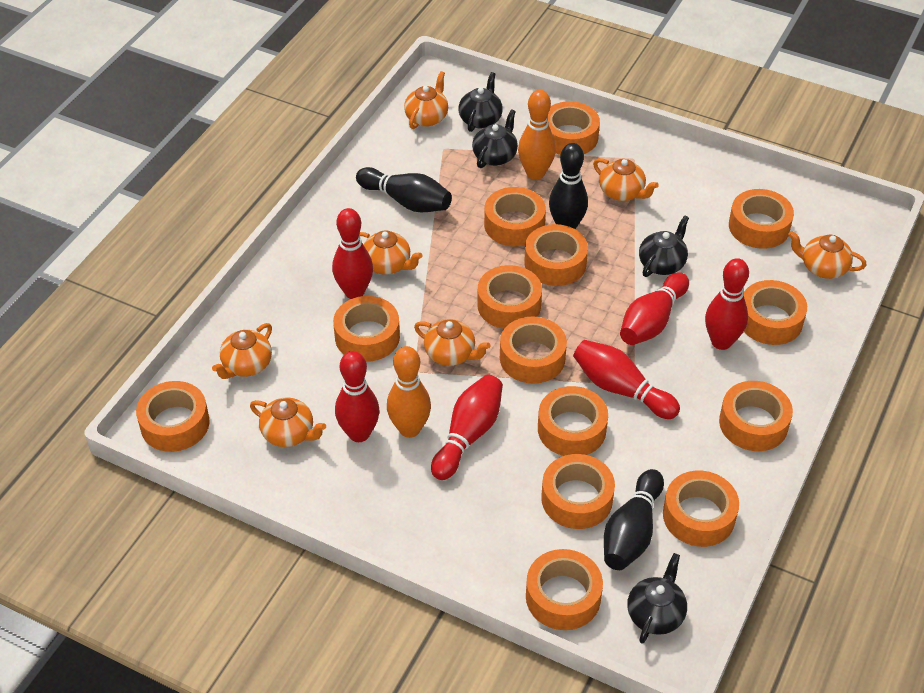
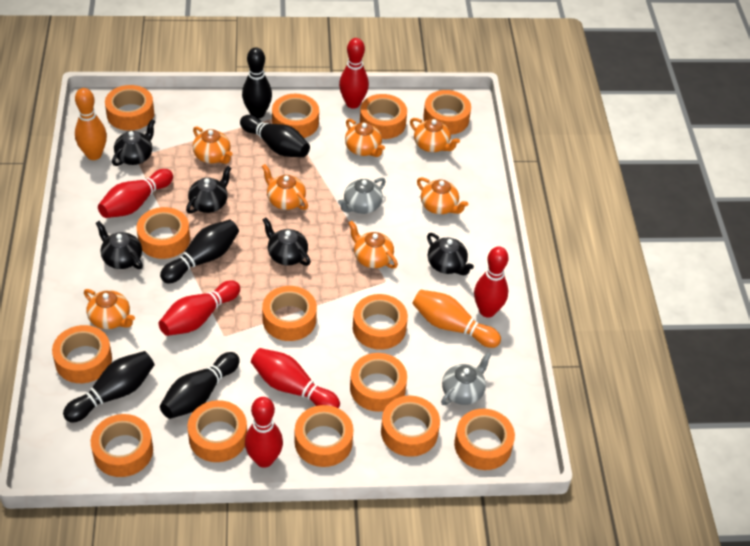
black bowling pin: 3 -> 5
black teapot: 4 -> 5
grey teapot: 0 -> 2

